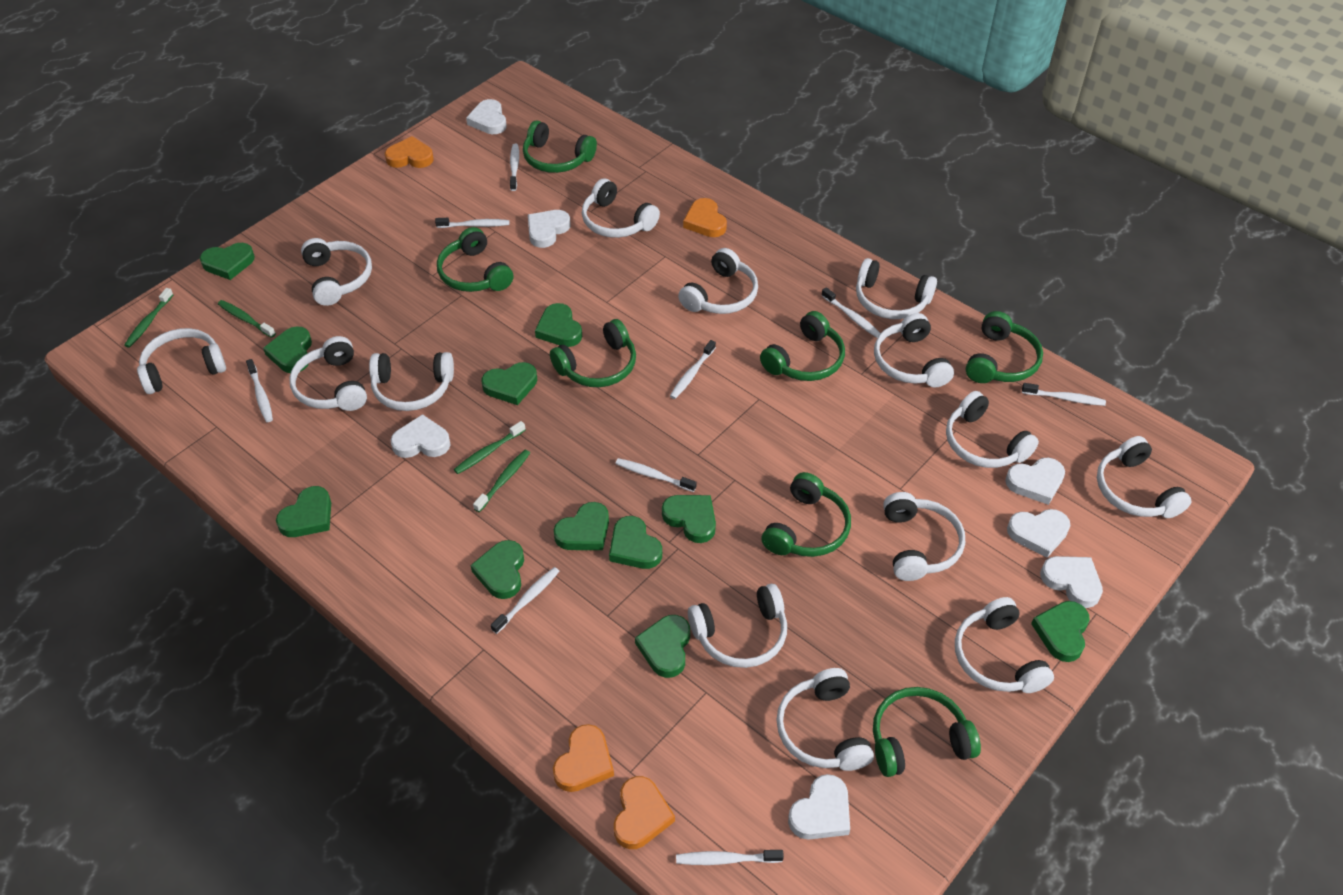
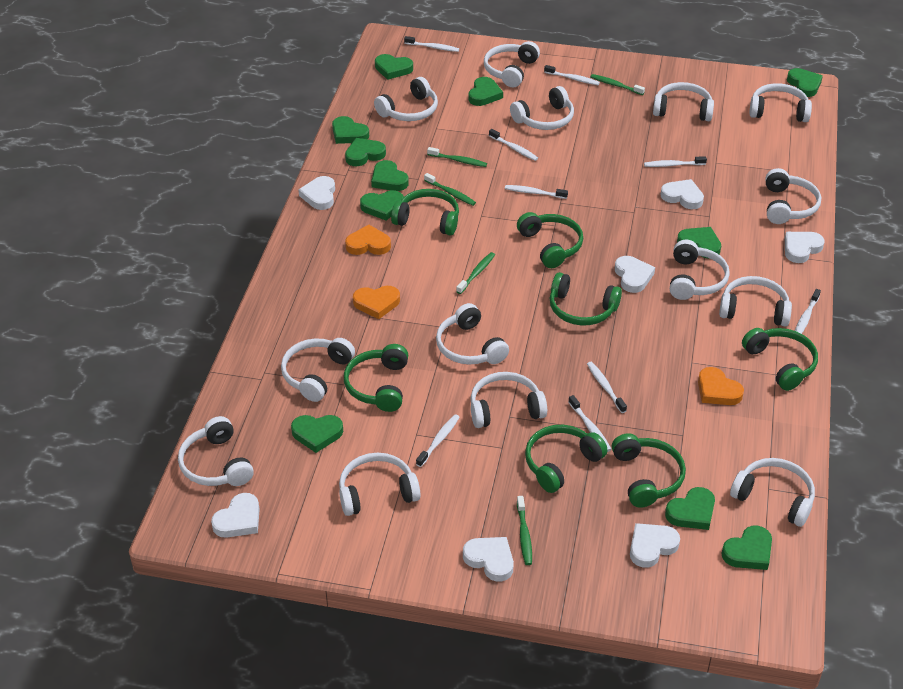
green toothbrush: 4 -> 5
orange heart: 4 -> 3

